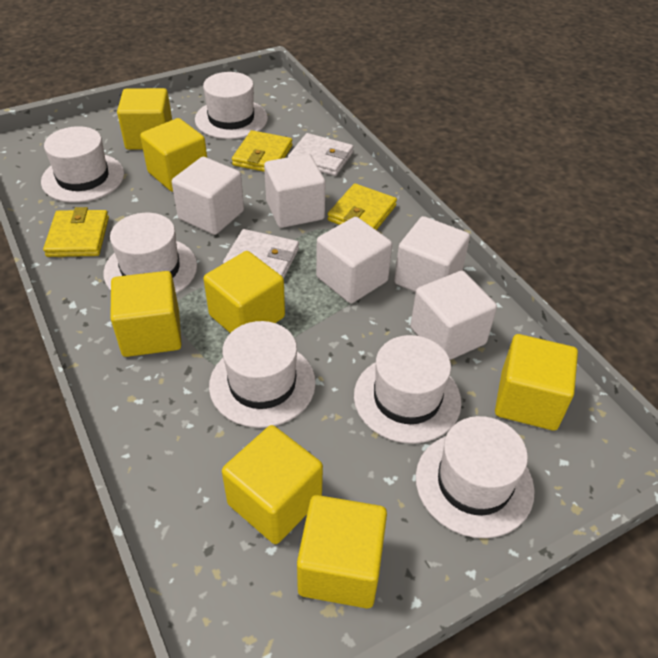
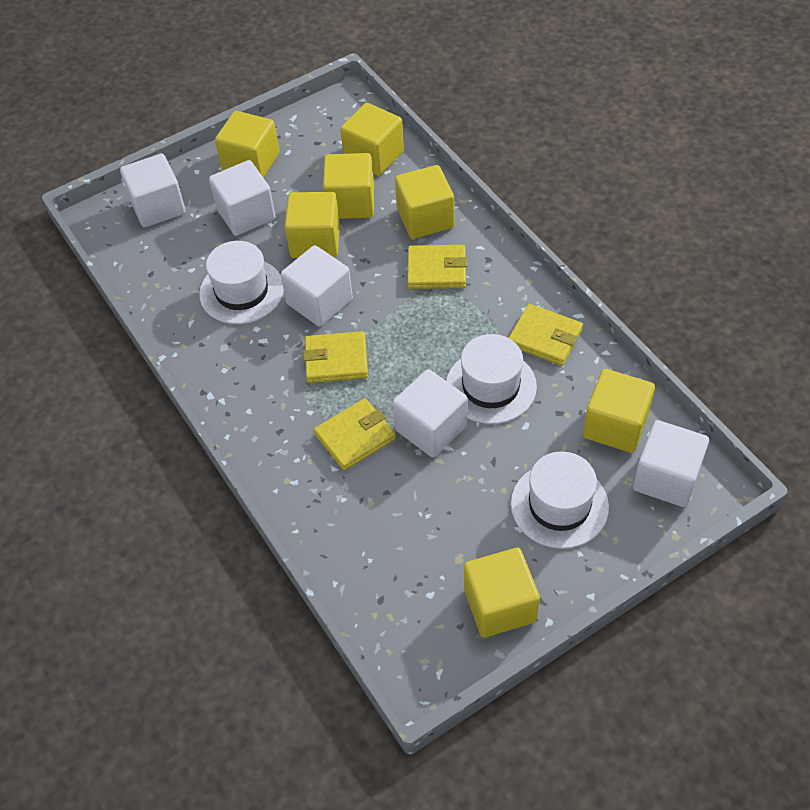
white hat: 6 -> 3
white wallet: 2 -> 0
yellow wallet: 3 -> 4

